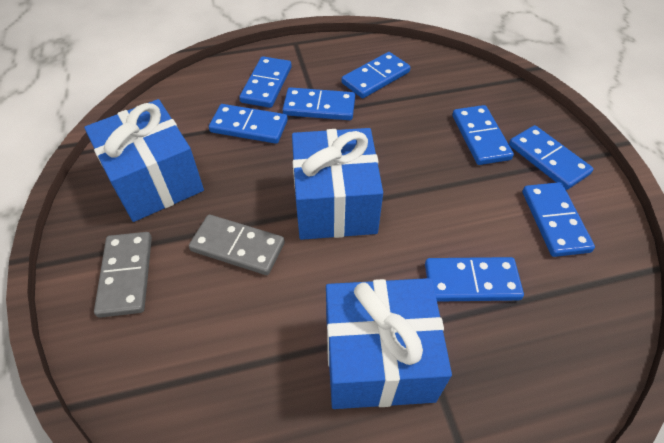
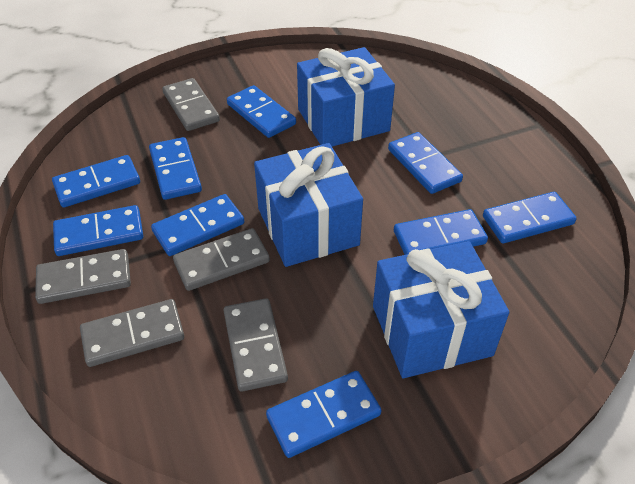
blue domino: 8 -> 9
grey domino: 2 -> 5

